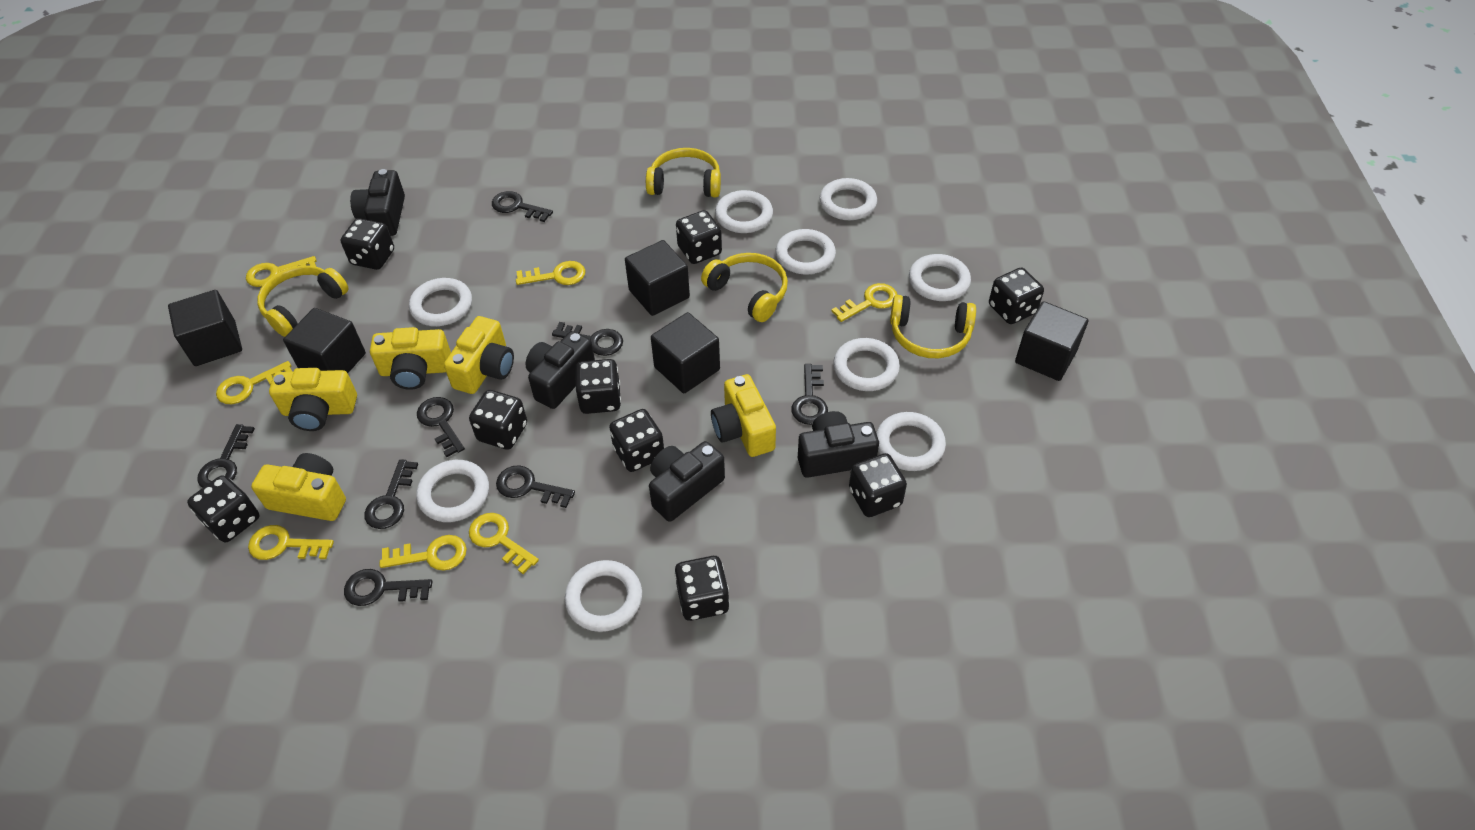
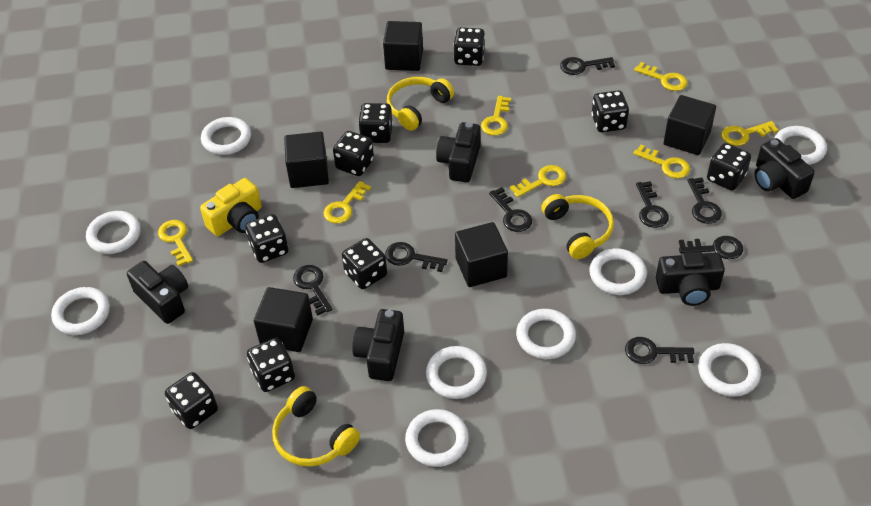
black camera: 4 -> 5
yellow camera: 5 -> 1
yellow headphones: 4 -> 3

